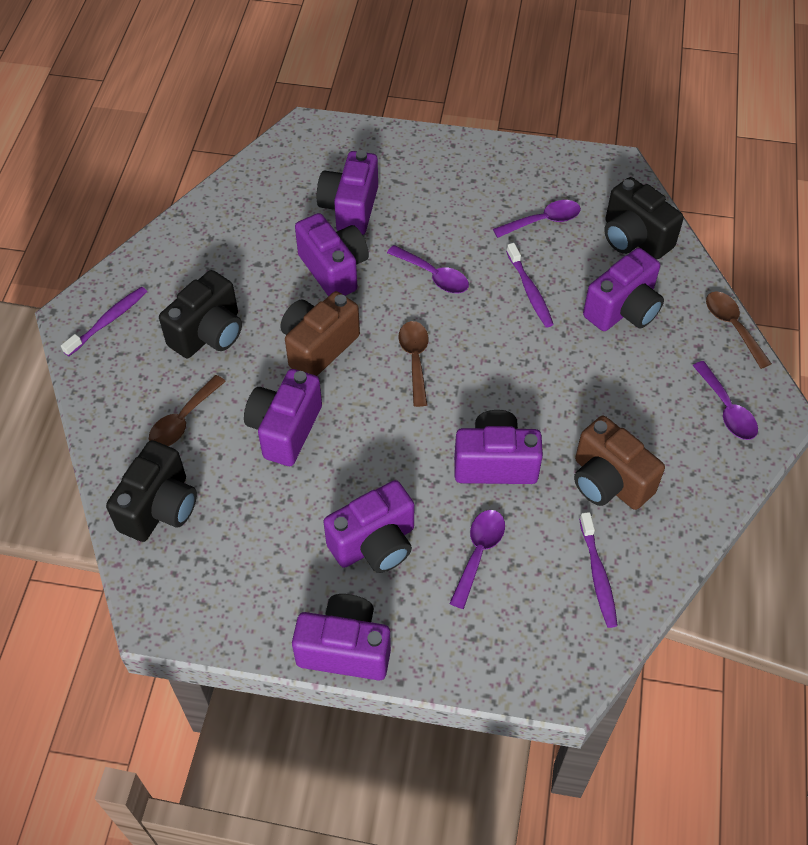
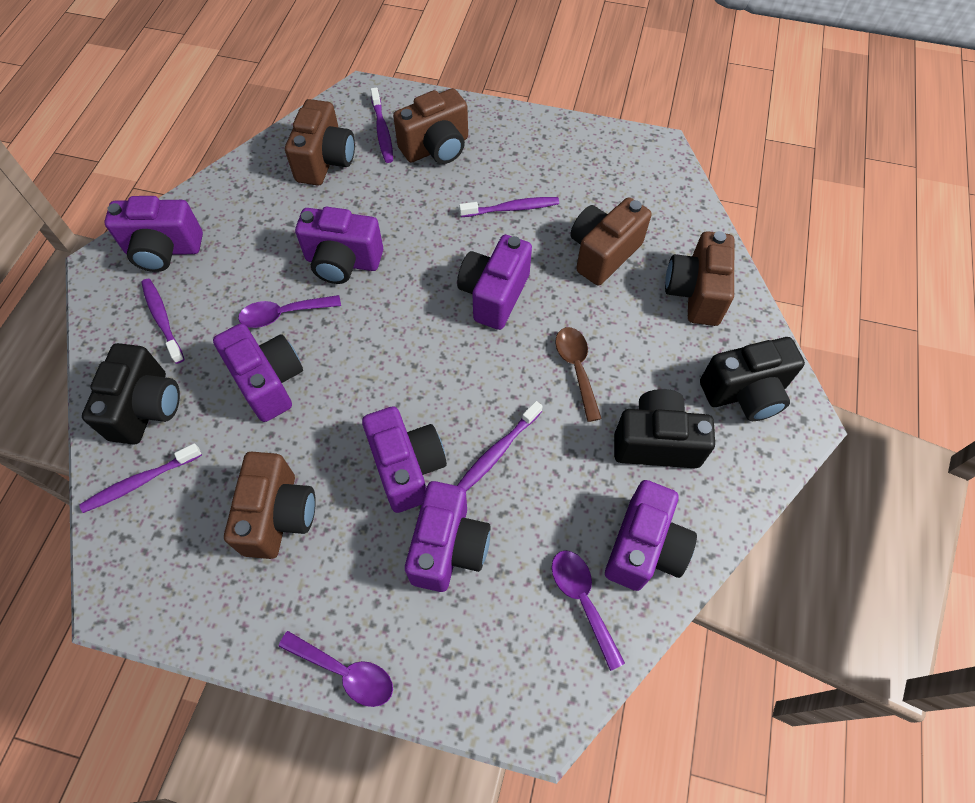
brown camera: 2 -> 5
brown spoon: 3 -> 1
purple spoon: 4 -> 3
purple toothbrush: 3 -> 5

